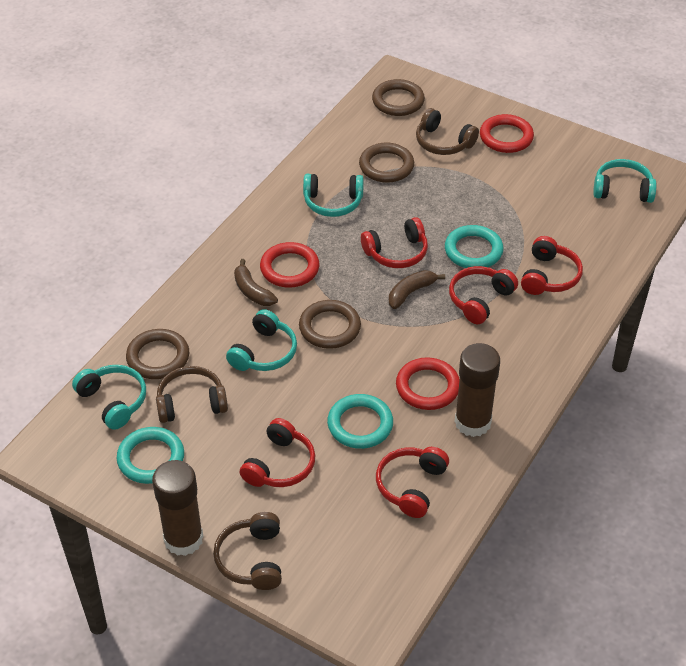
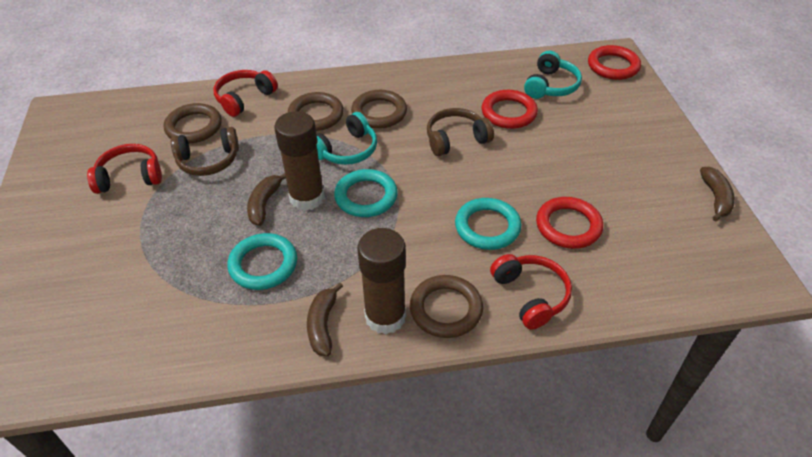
brown banana: 2 -> 3
brown headphones: 3 -> 2
red headphones: 5 -> 3
turquoise headphones: 4 -> 2

